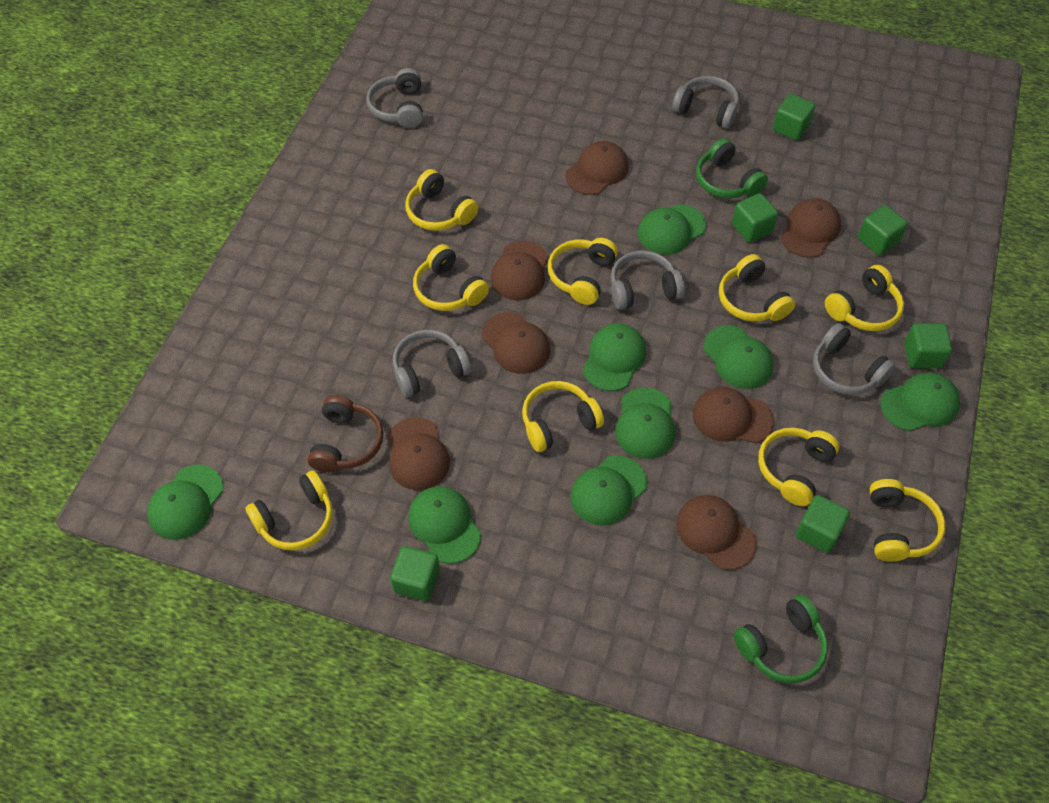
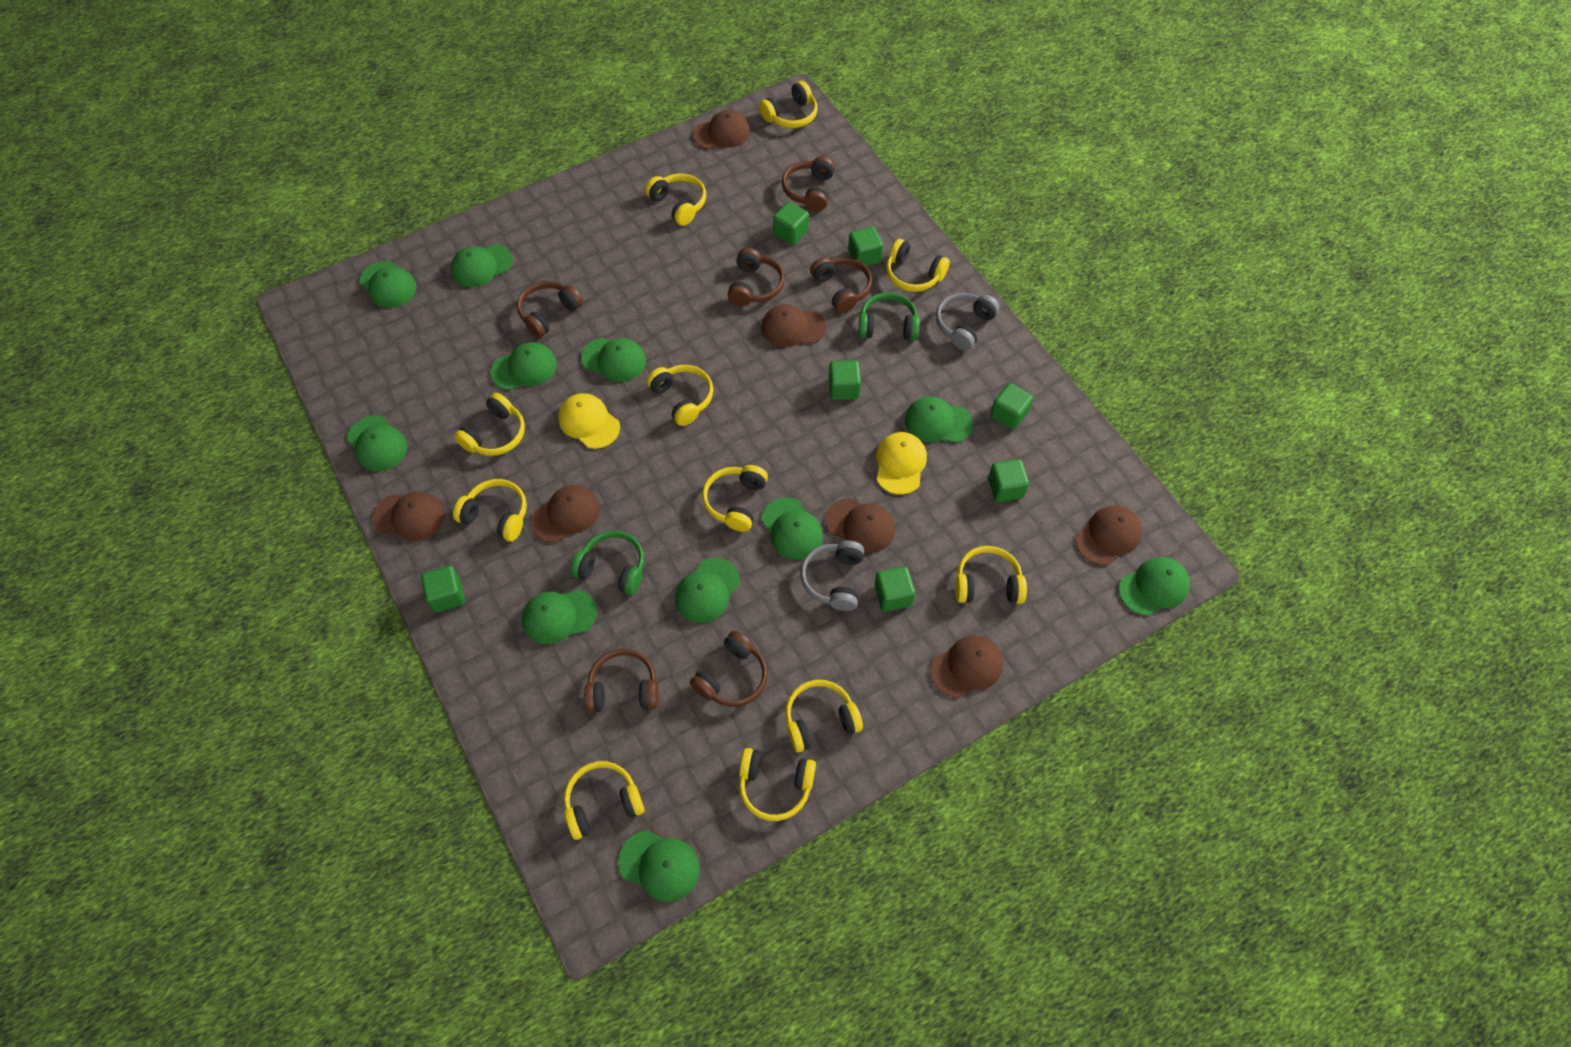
brown headphones: 1 -> 6
green cap: 8 -> 11
green cube: 6 -> 7
grey headphones: 5 -> 2
yellow cap: 0 -> 2
yellow headphones: 9 -> 11

